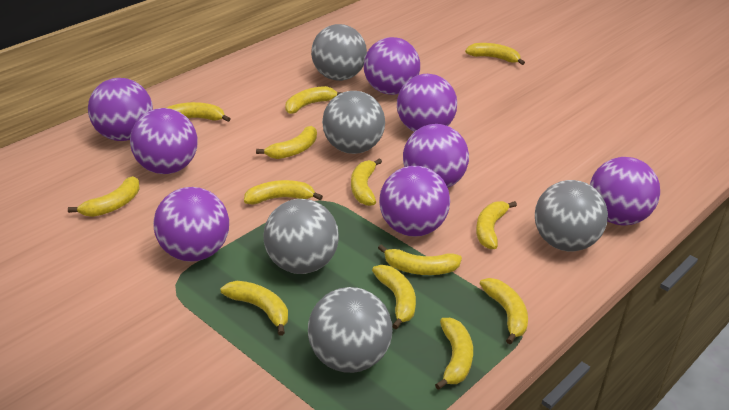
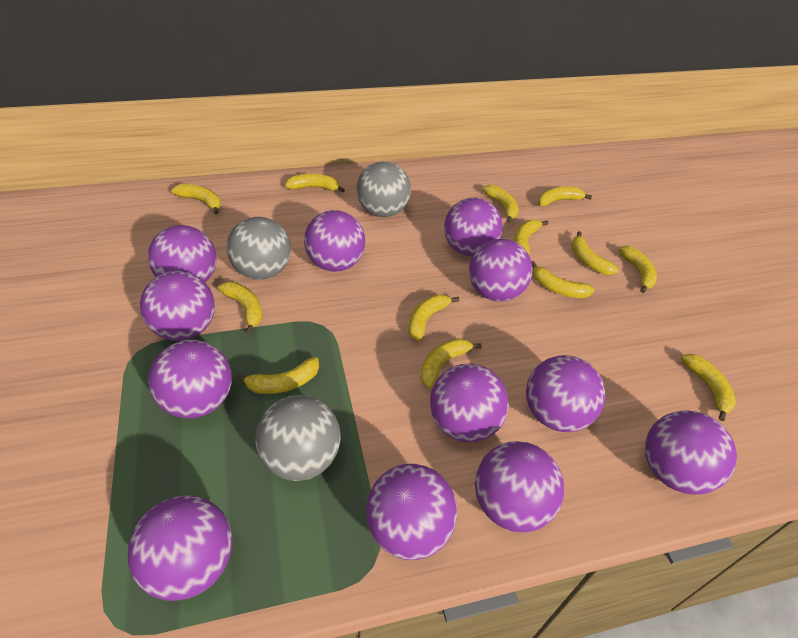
grey ball: 5 -> 3
purple ball: 8 -> 12

